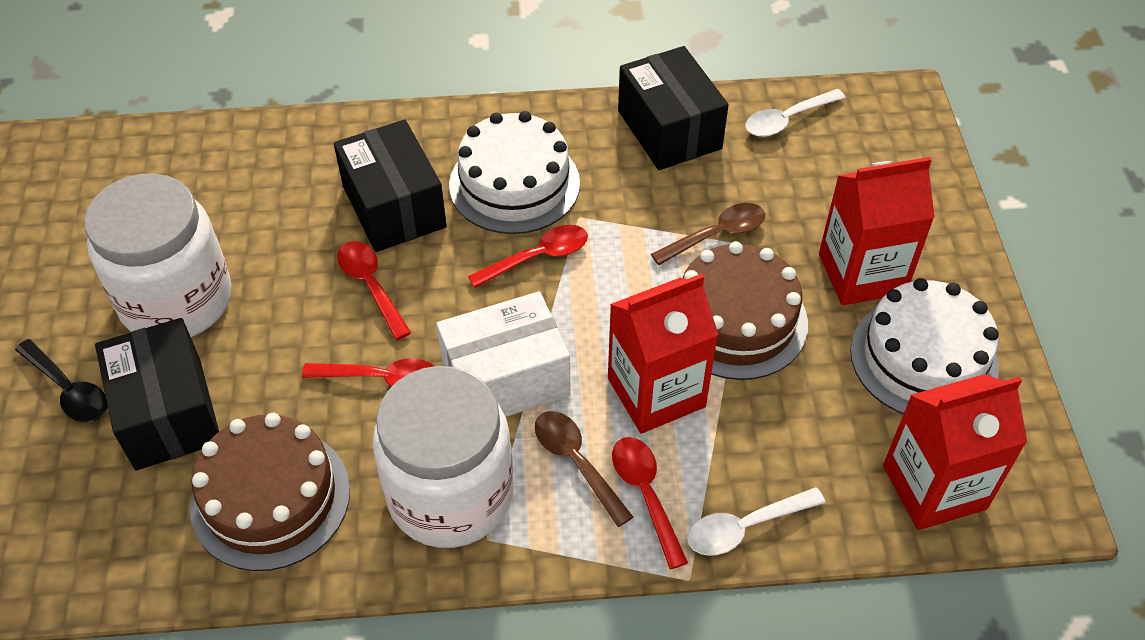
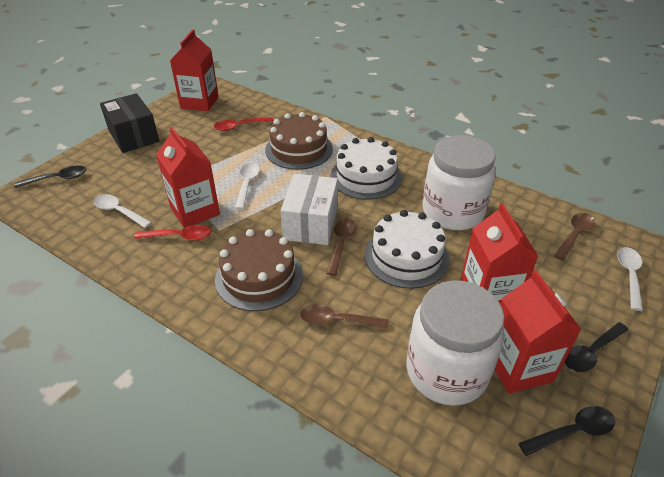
black box: 3 -> 1
black spoon: 1 -> 3
brown spoon: 2 -> 3
red carton: 3 -> 4
red spoon: 4 -> 2
white spoon: 2 -> 3

